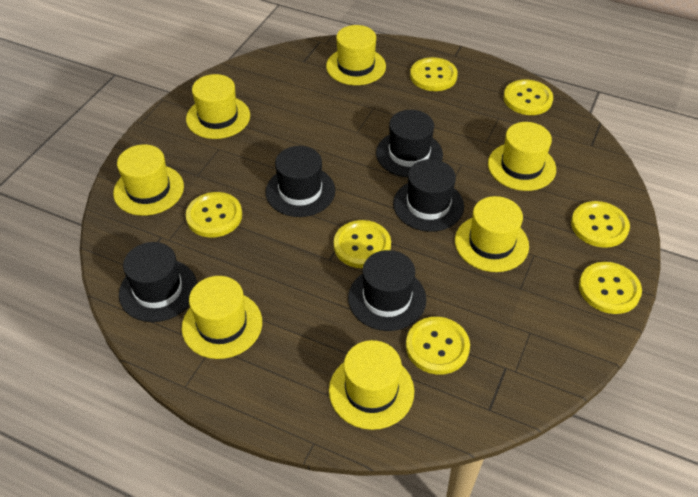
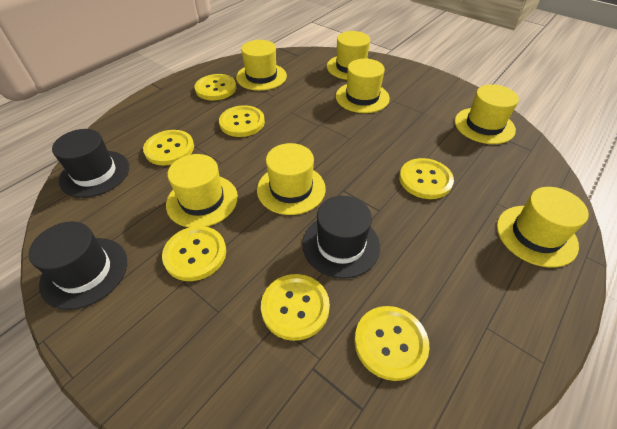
black hat: 5 -> 3

